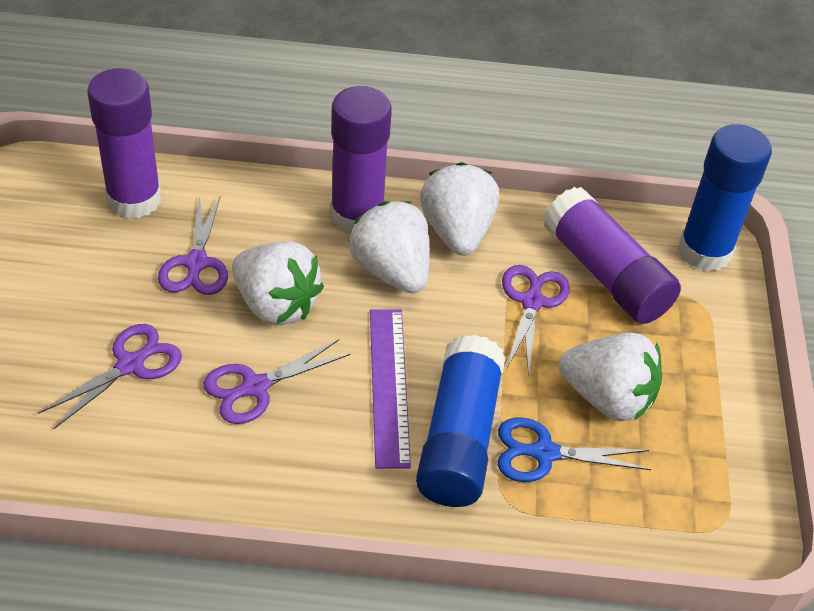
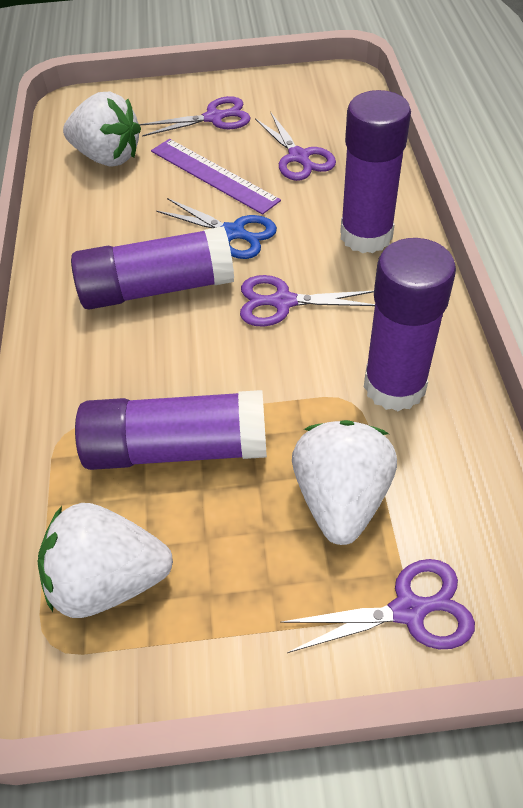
blue glue stick: 2 -> 0
purple glue stick: 3 -> 4
white strawberry: 4 -> 3

